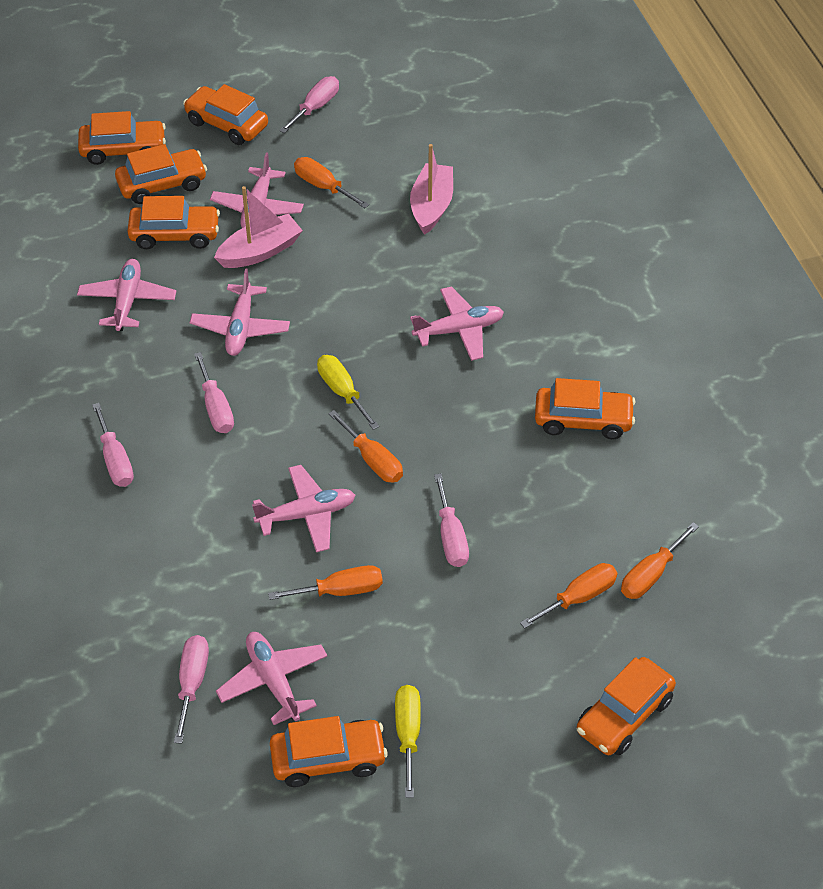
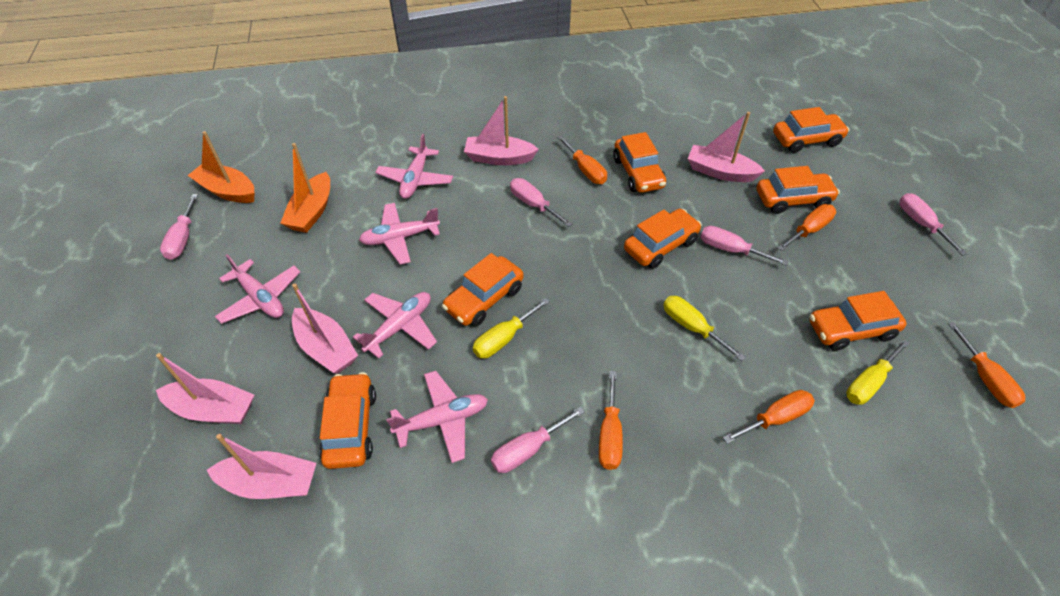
orange boat: 0 -> 2
pink boat: 2 -> 5
pink plane: 6 -> 5
yellow screwdriver: 2 -> 3

